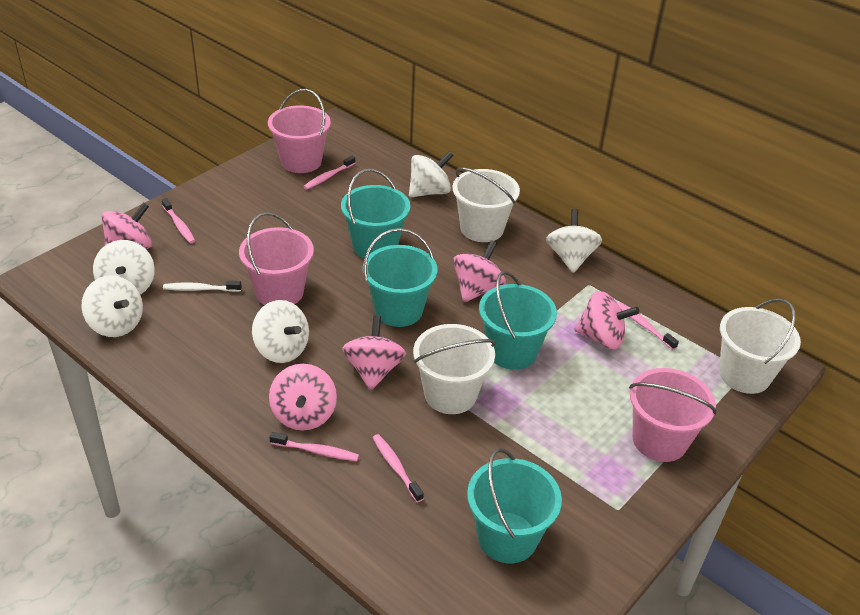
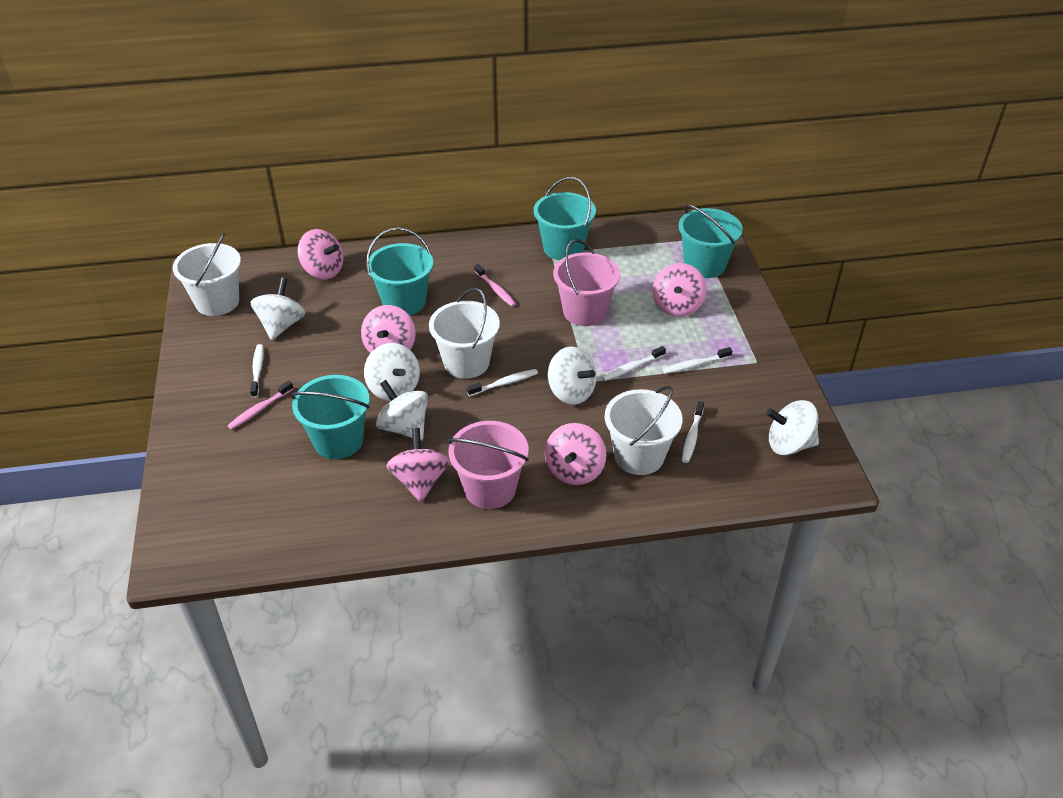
pink bucket: 3 -> 2
pink toothbrush: 5 -> 2
white toothbrush: 1 -> 5

